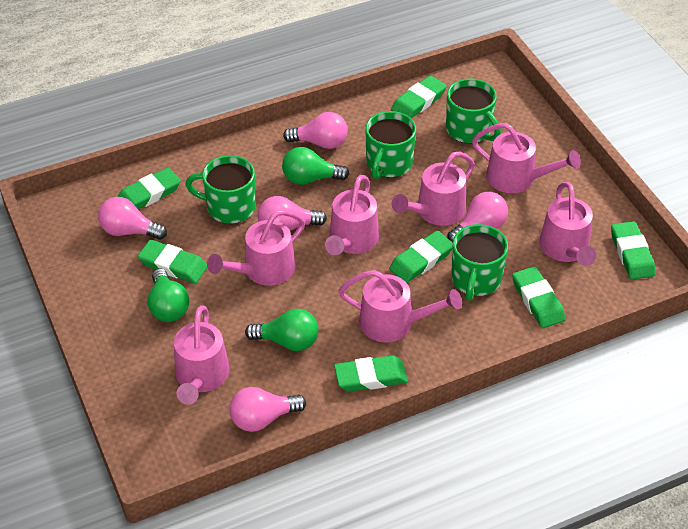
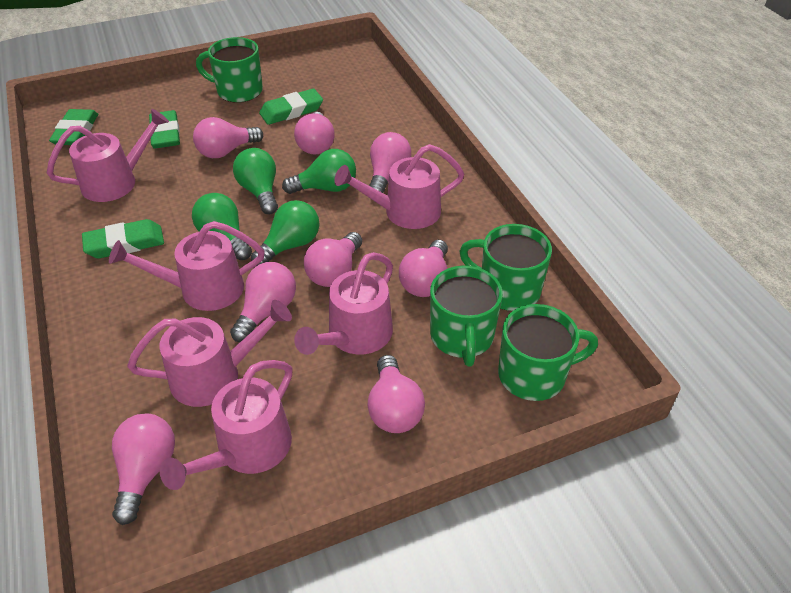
green eraser: 7 -> 4
green light bulb: 3 -> 4
pink light bulb: 5 -> 8
pink watering can: 7 -> 6

